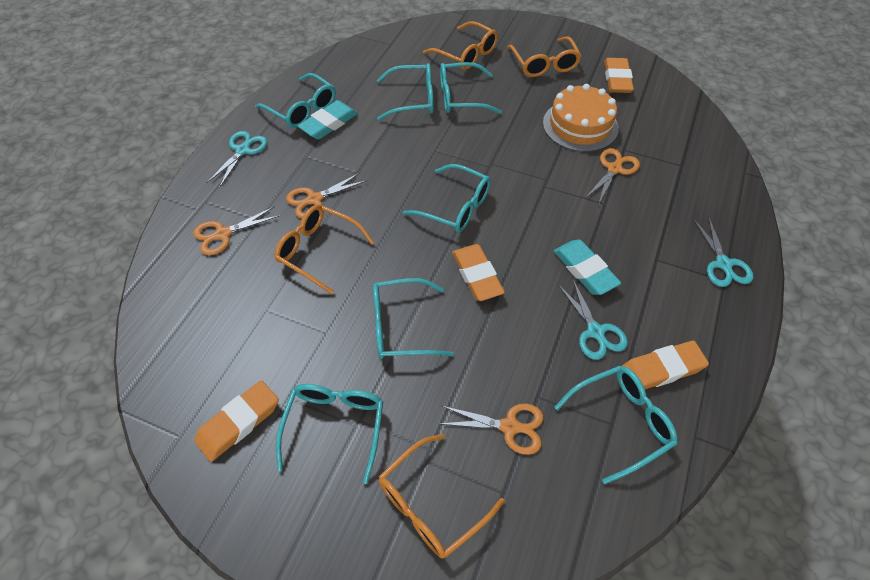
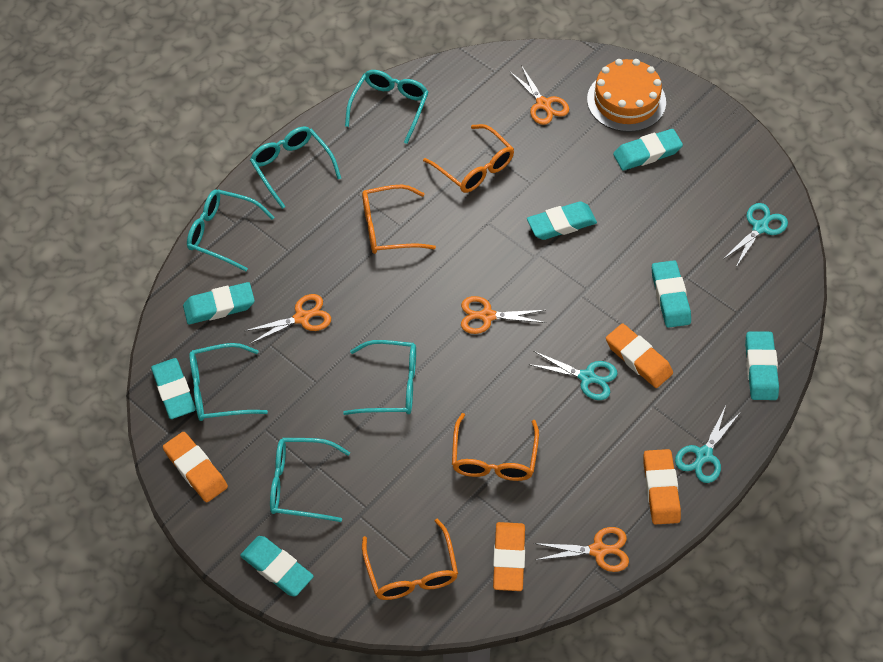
turquoise eraser: 2 -> 7
turquoise glasses: 7 -> 6

